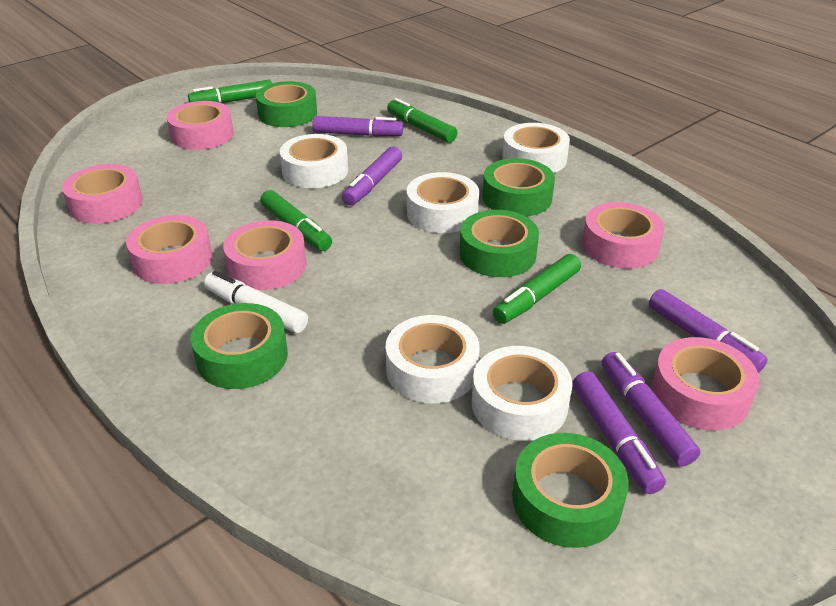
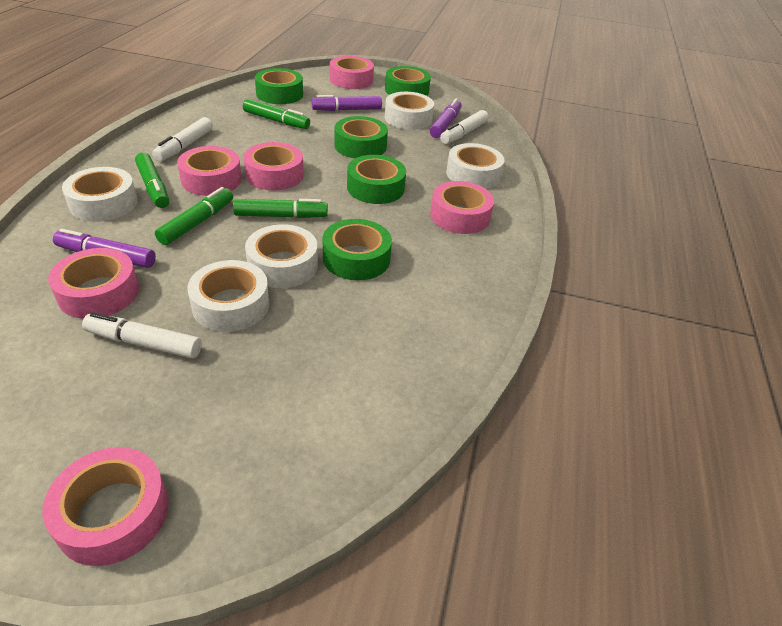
purple marker: 5 -> 3
white marker: 1 -> 3

